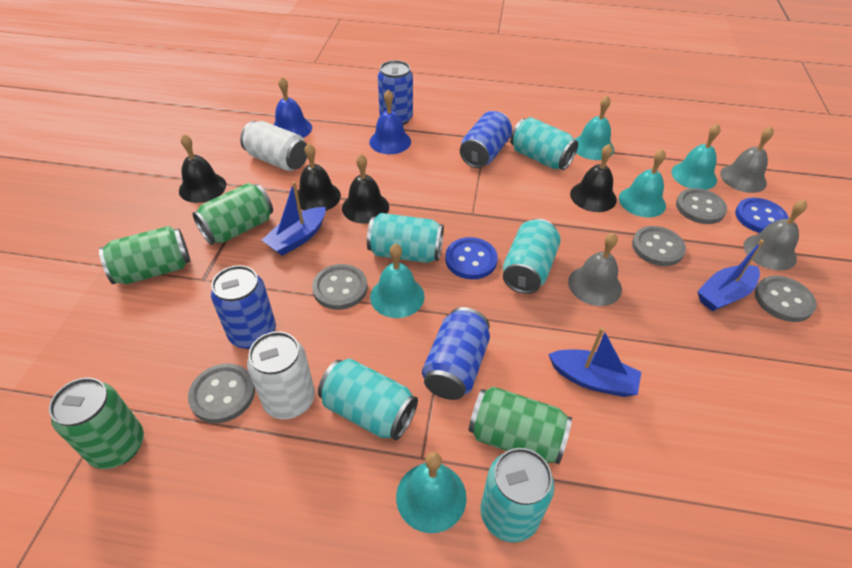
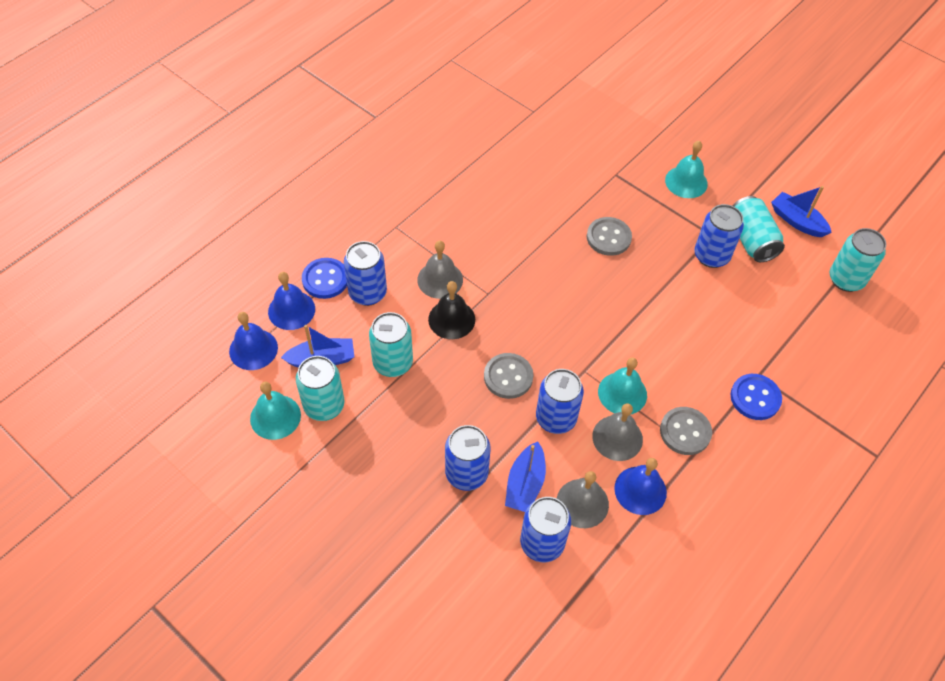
black bell: 4 -> 1
blue bell: 2 -> 3
blue can: 4 -> 5
green can: 4 -> 0
grey button: 5 -> 3
turquoise bell: 5 -> 3
turquoise can: 5 -> 4
white can: 2 -> 0

